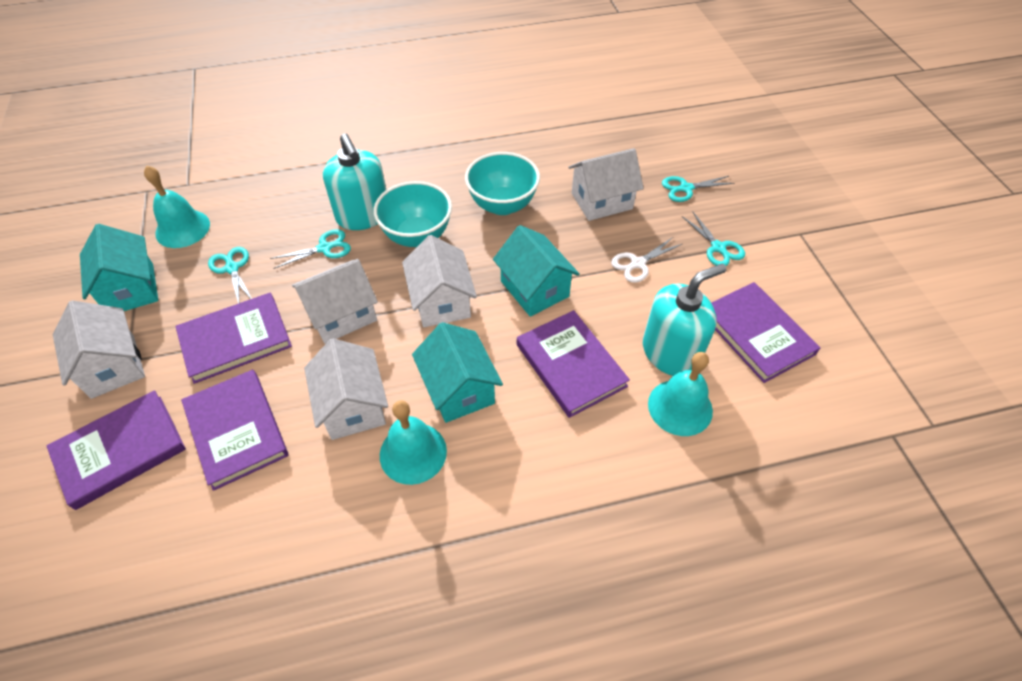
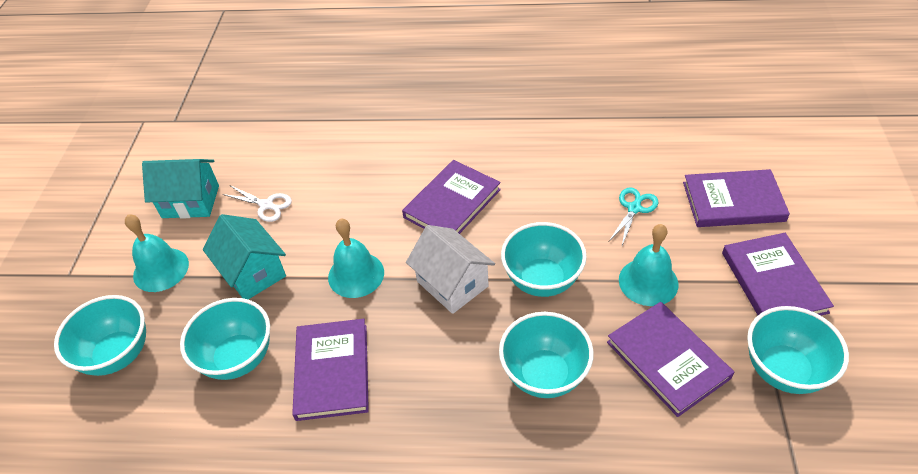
turquoise bowl: 2 -> 5
turquoise house: 3 -> 2
turquoise scissors: 4 -> 1
turquoise soap dispenser: 2 -> 0
white house: 5 -> 1

